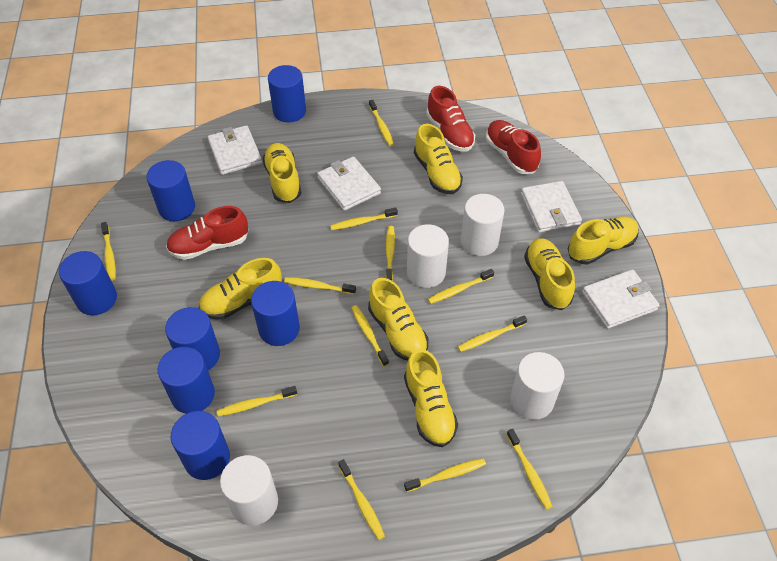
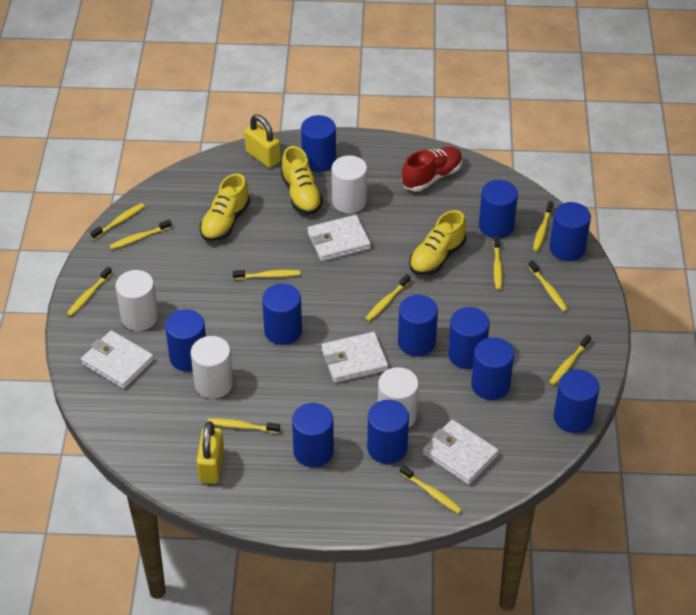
blue cylinder: 7 -> 11
red shoe: 3 -> 1
yellow padlock: 0 -> 2
yellow shoe: 7 -> 3
yellow toothbrush: 12 -> 11

